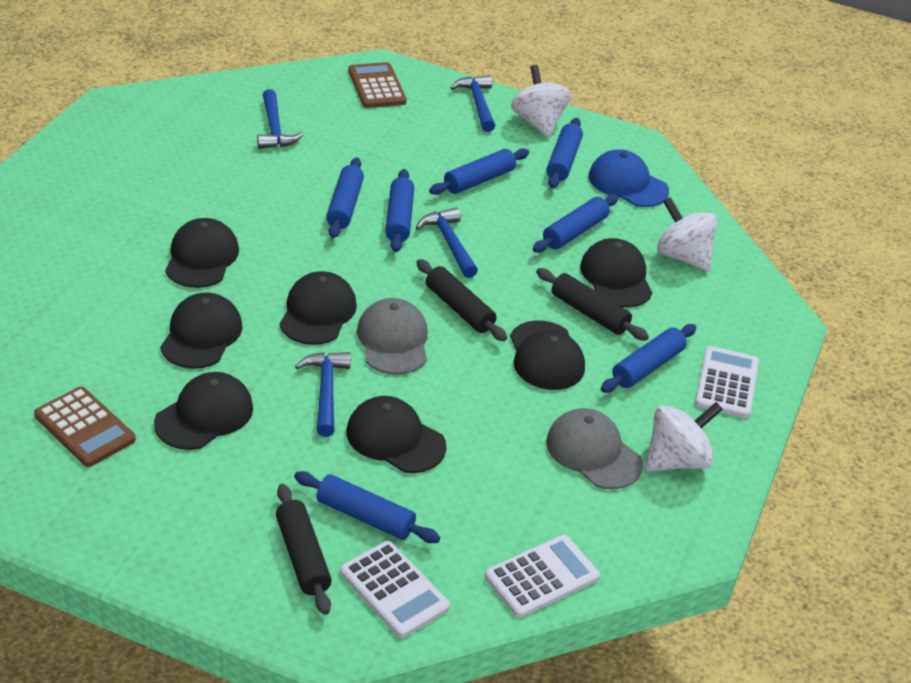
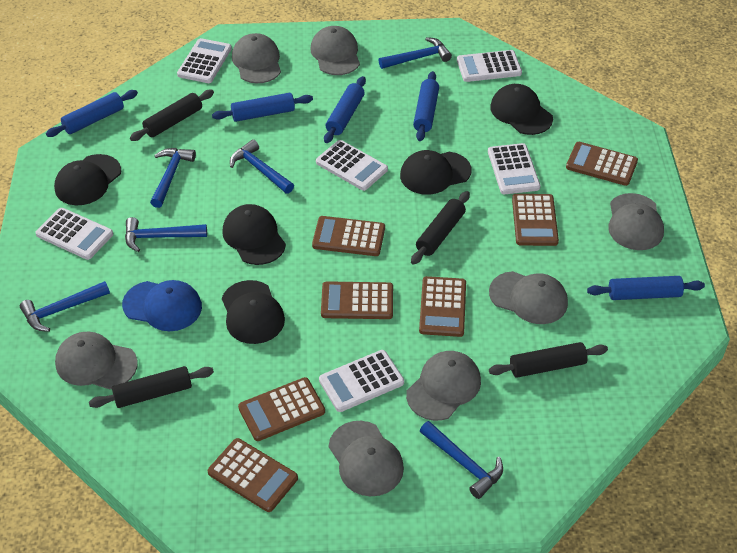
black cap: 7 -> 5
black rolling pin: 3 -> 4
blue hammer: 4 -> 6
blue rolling pin: 7 -> 5
brown calculator: 2 -> 7
grey cap: 2 -> 7
white calculator: 3 -> 6
white spinning top: 3 -> 0

